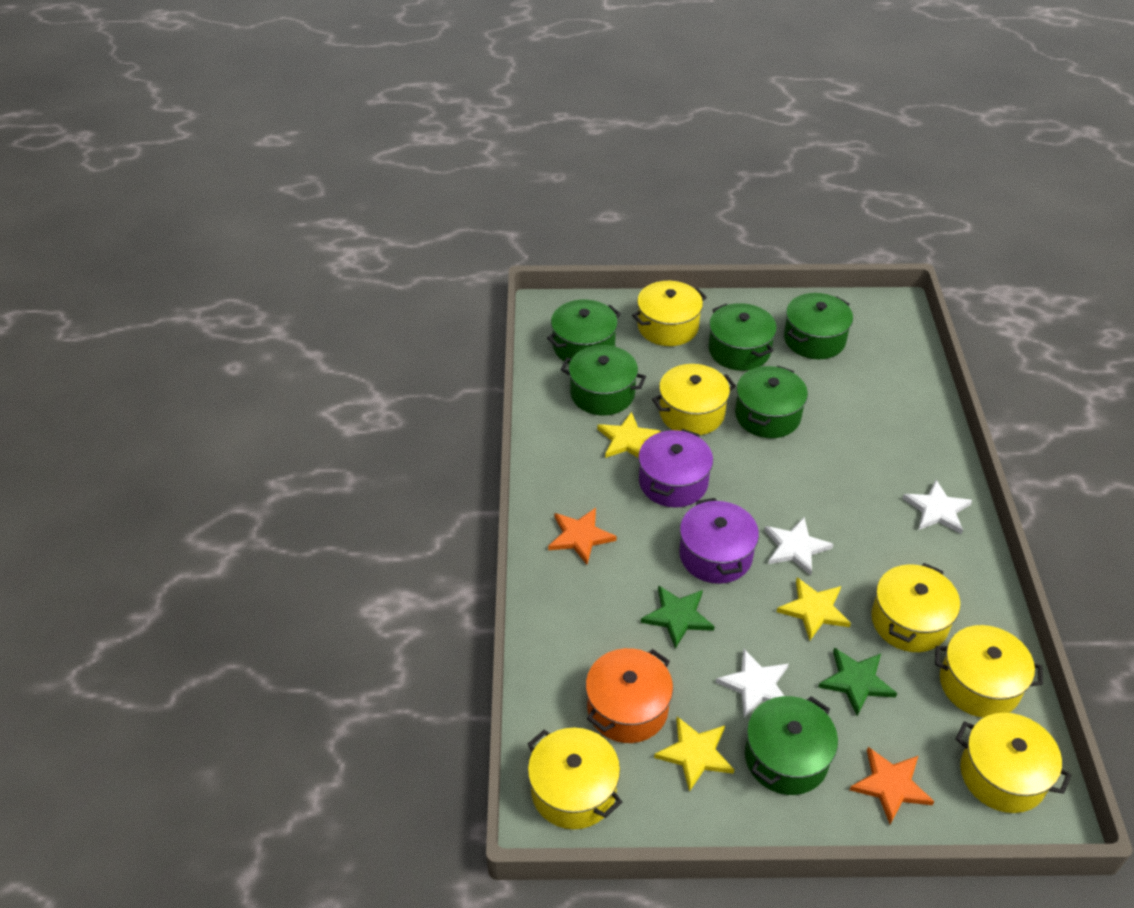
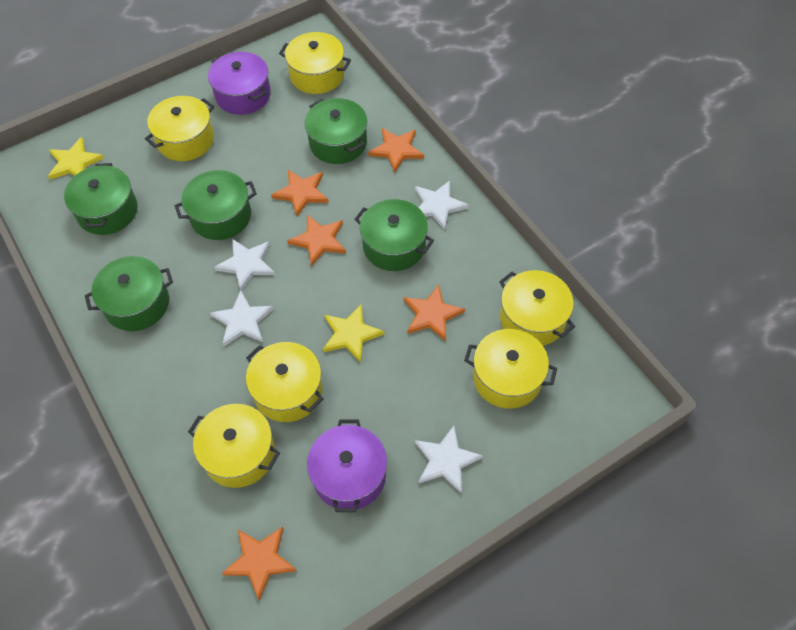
green pot: 6 -> 5
green star: 2 -> 0
orange pot: 1 -> 0
orange star: 2 -> 5
white star: 3 -> 4
yellow star: 3 -> 2

